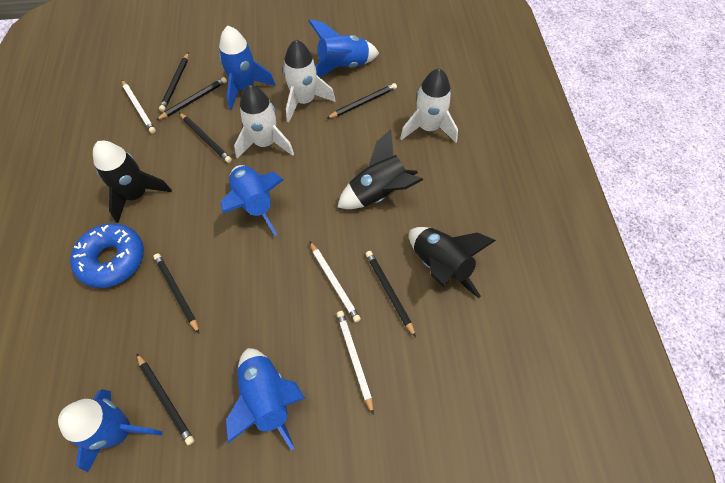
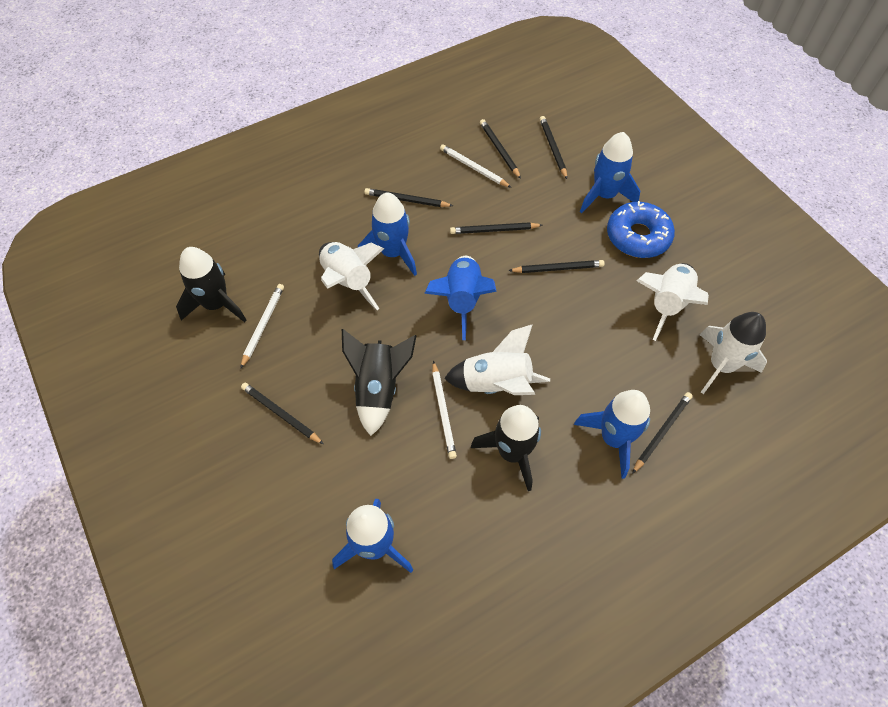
white rocket: 3 -> 4

